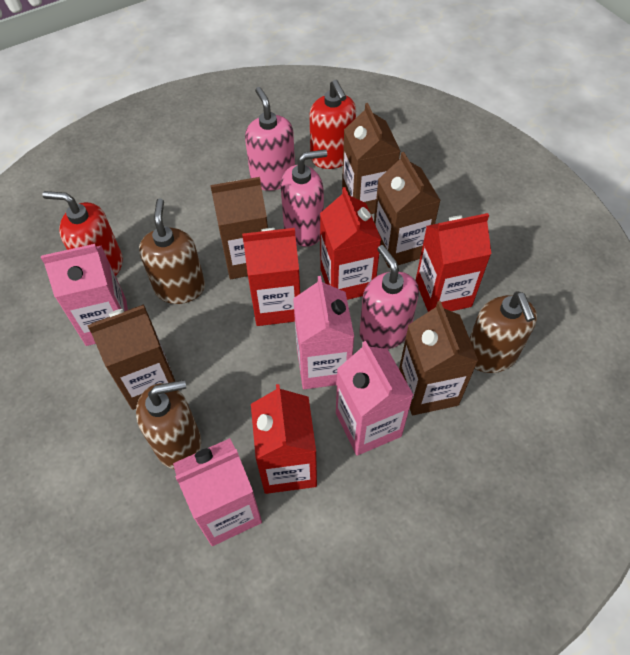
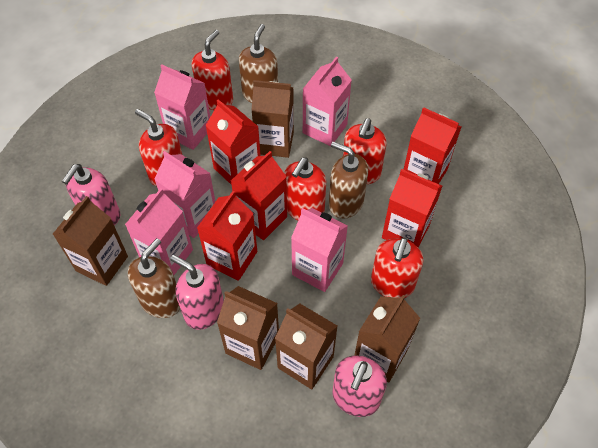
pink carton: 4 -> 5
red carton: 4 -> 5
red soap dispenser: 2 -> 5

